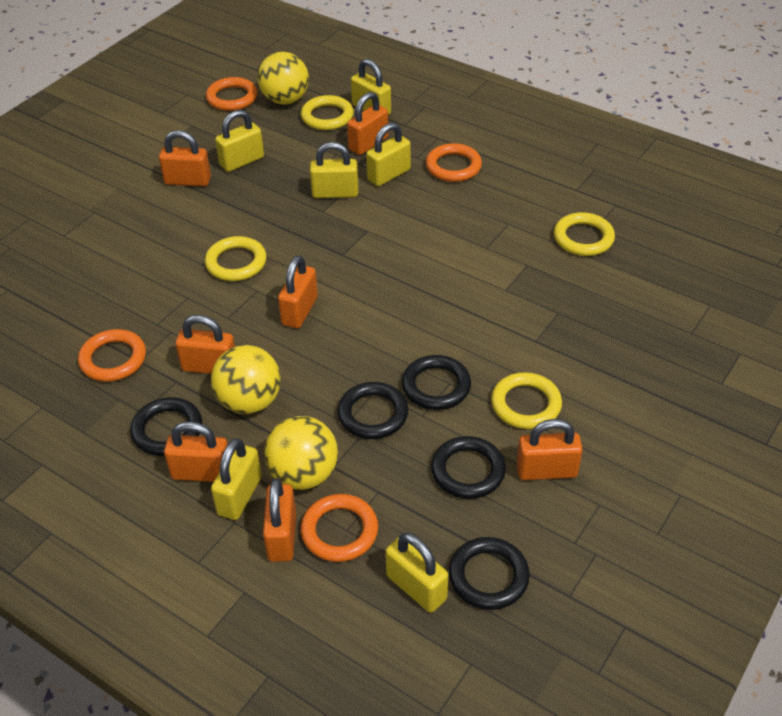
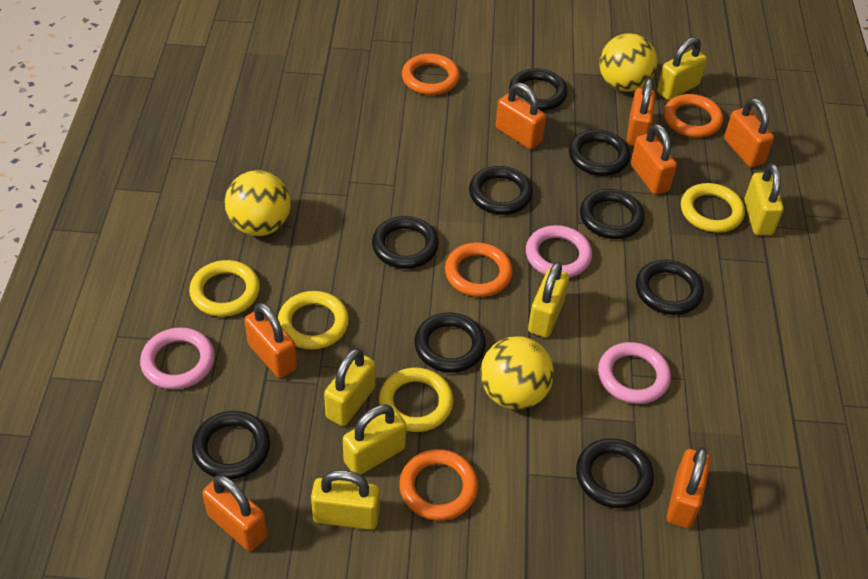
black ring: 5 -> 9
pink ring: 0 -> 3

